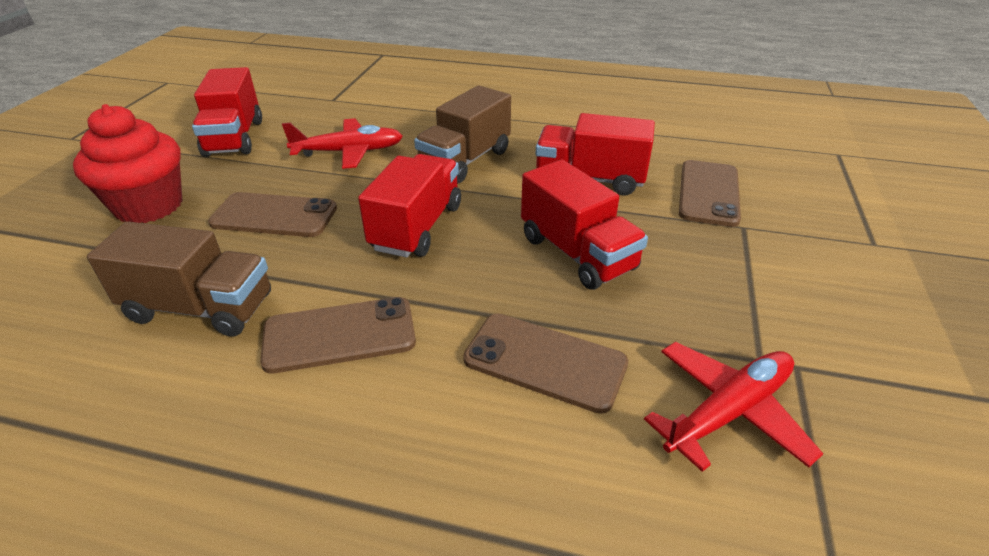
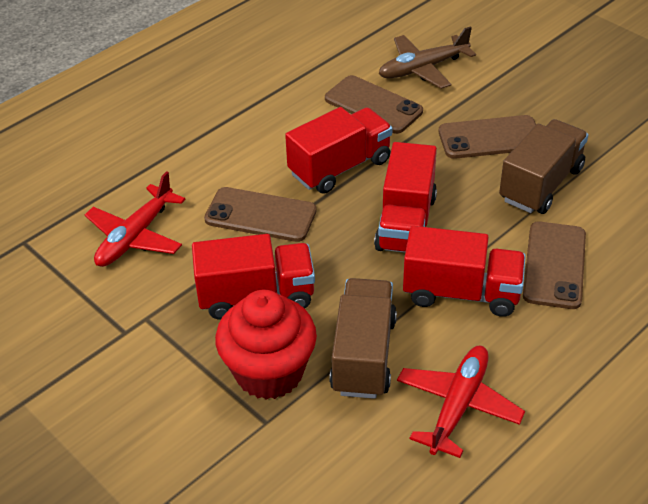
brown plane: 0 -> 1

